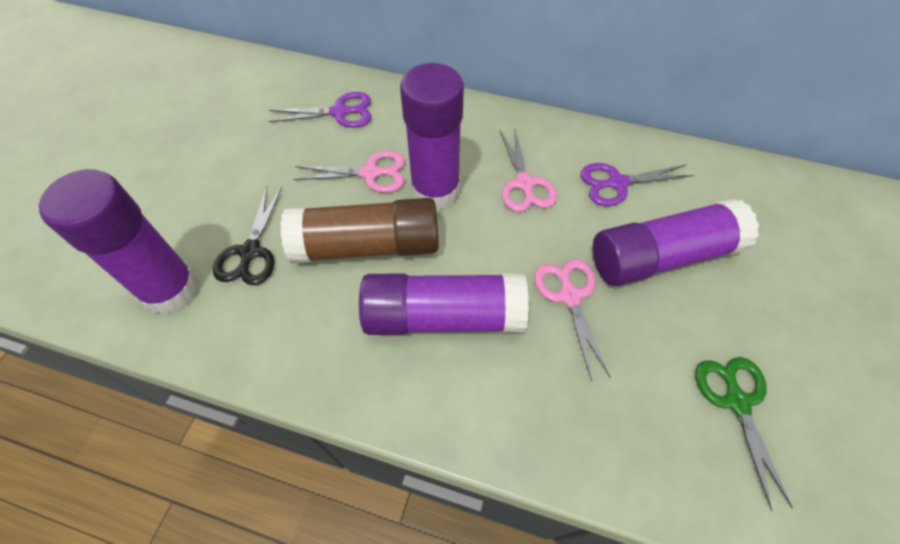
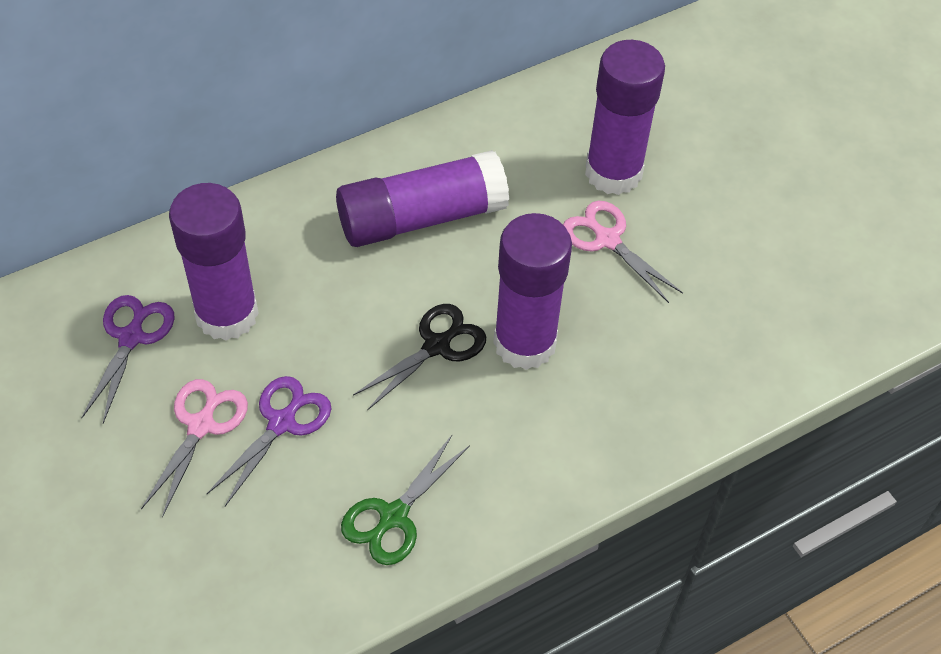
brown glue stick: 1 -> 0
pink scissors: 3 -> 2

